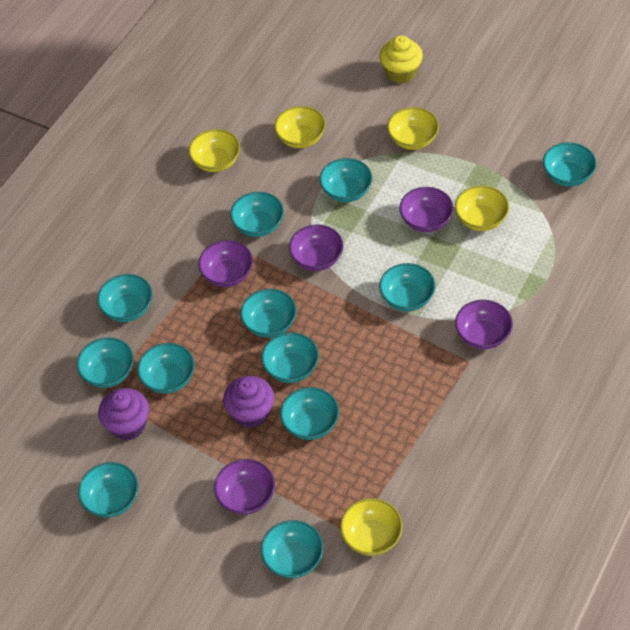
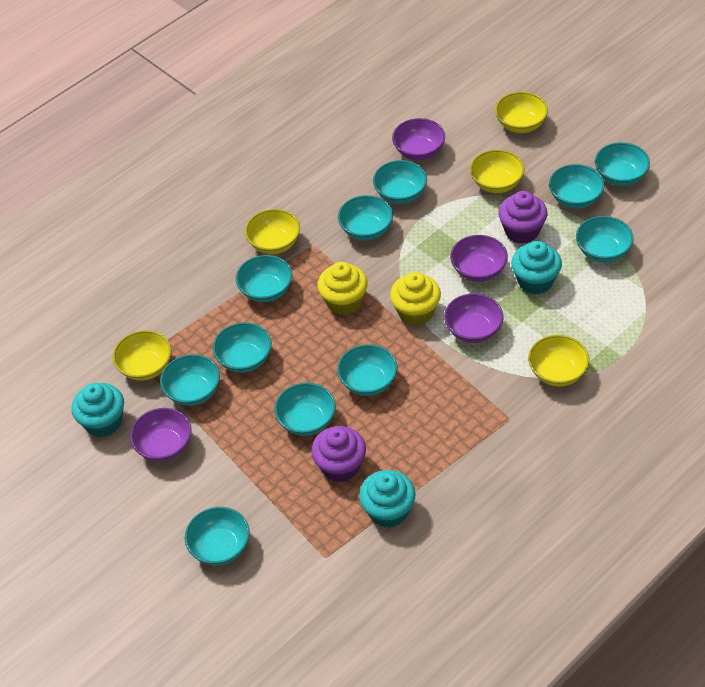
purple bowl: 5 -> 4
turquoise bowl: 12 -> 11
turquoise cupcake: 0 -> 3
yellow cupcake: 1 -> 2

